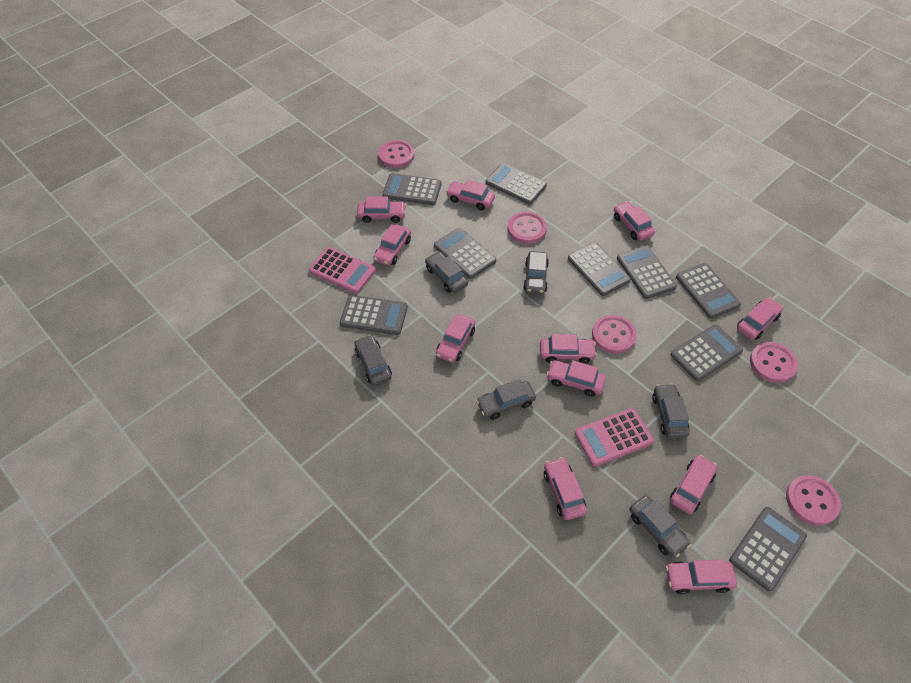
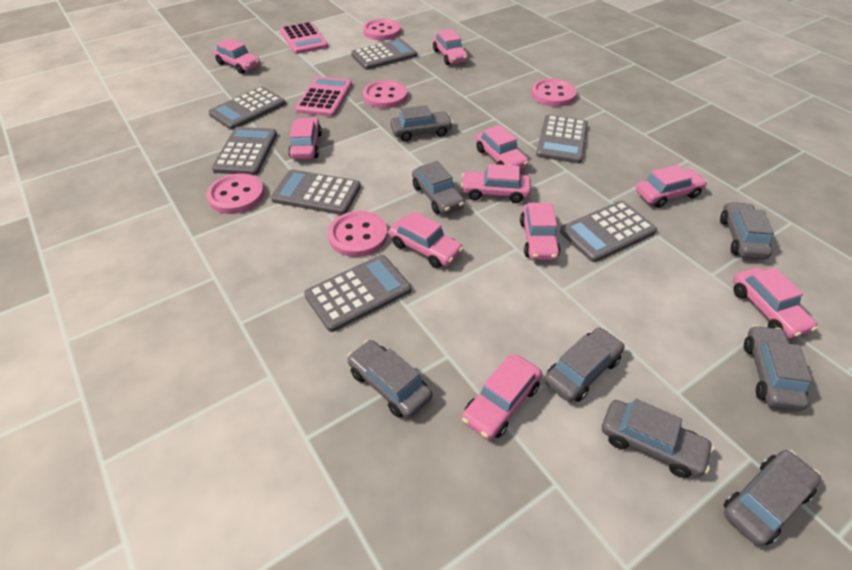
grey calculator: 9 -> 7
grey car: 6 -> 8
pink car: 11 -> 10

